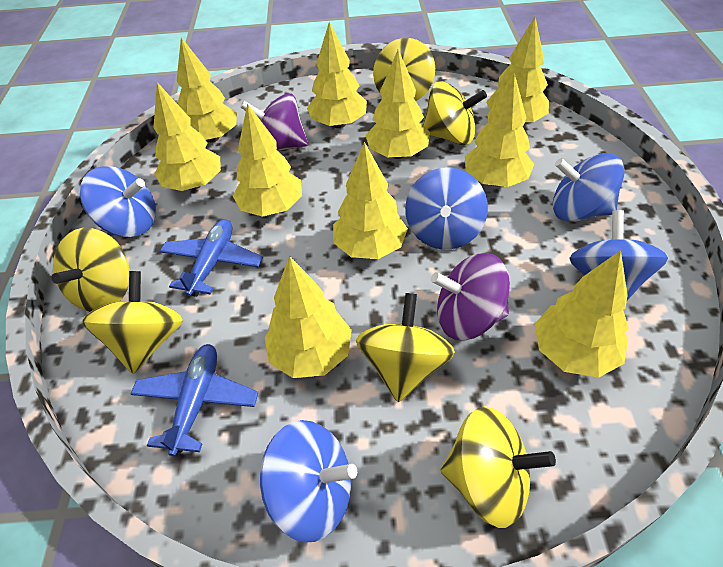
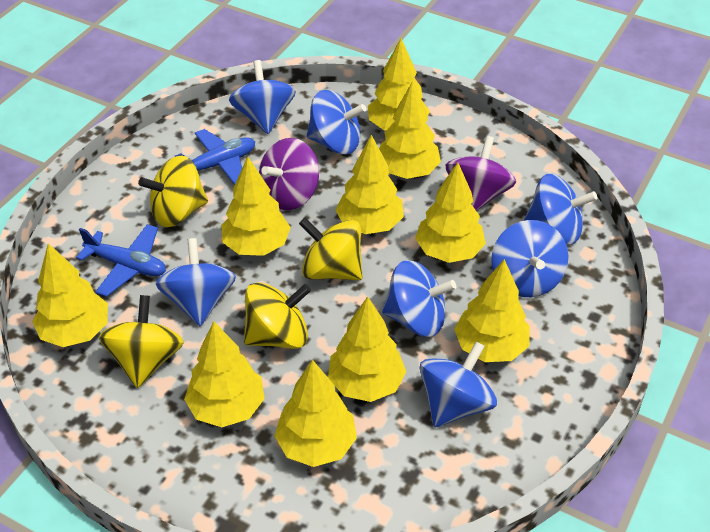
blue spinning top: 5 -> 7
yellow spinning top: 6 -> 4

